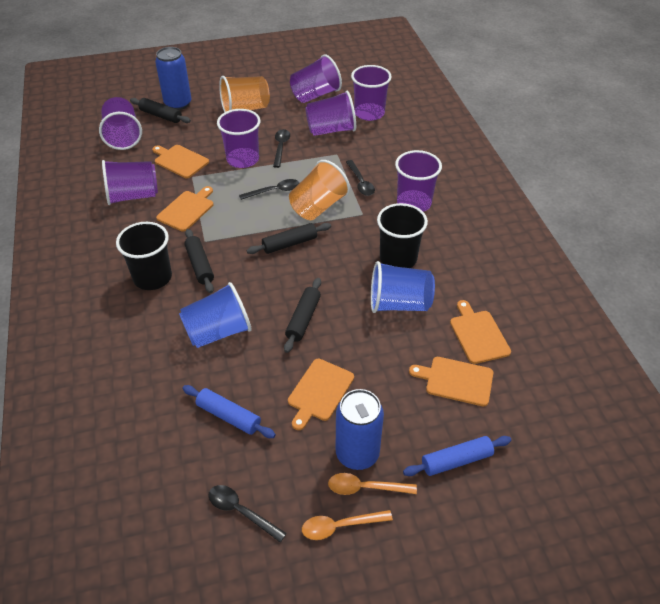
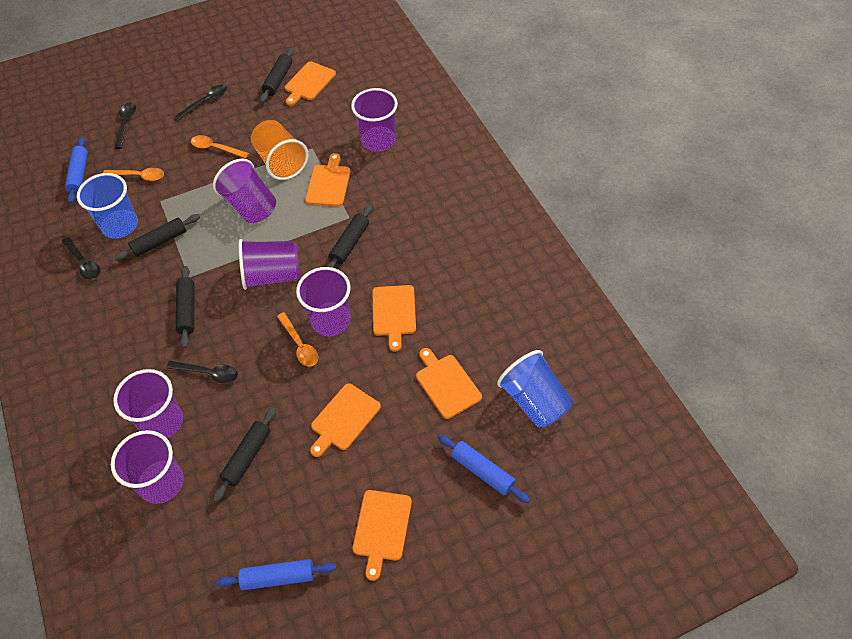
black cup: 2 -> 0
black rolling pin: 4 -> 5
blue can: 2 -> 0
blue rolling pin: 2 -> 3
orange cup: 2 -> 1
orange cutting board: 5 -> 6
orange spoon: 2 -> 3
purple cup: 7 -> 6

